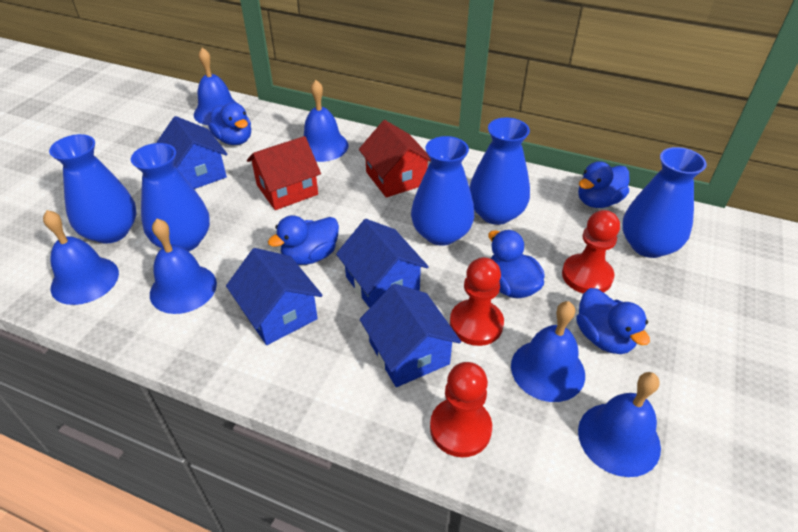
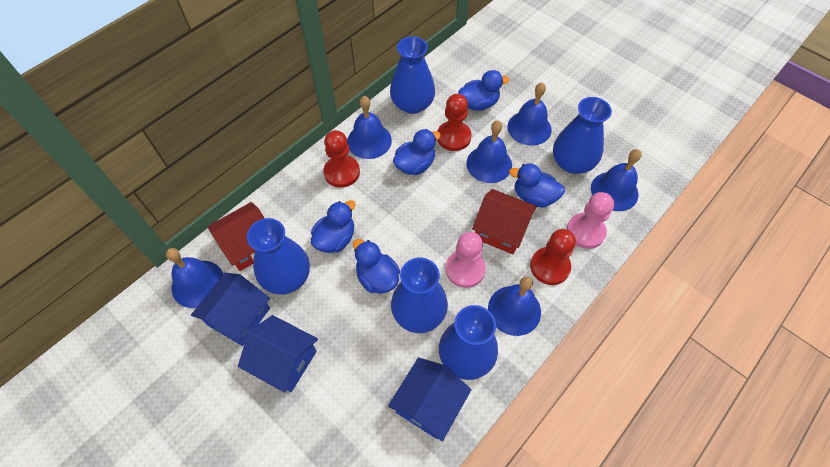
blue house: 4 -> 3
pink pawn: 0 -> 2

